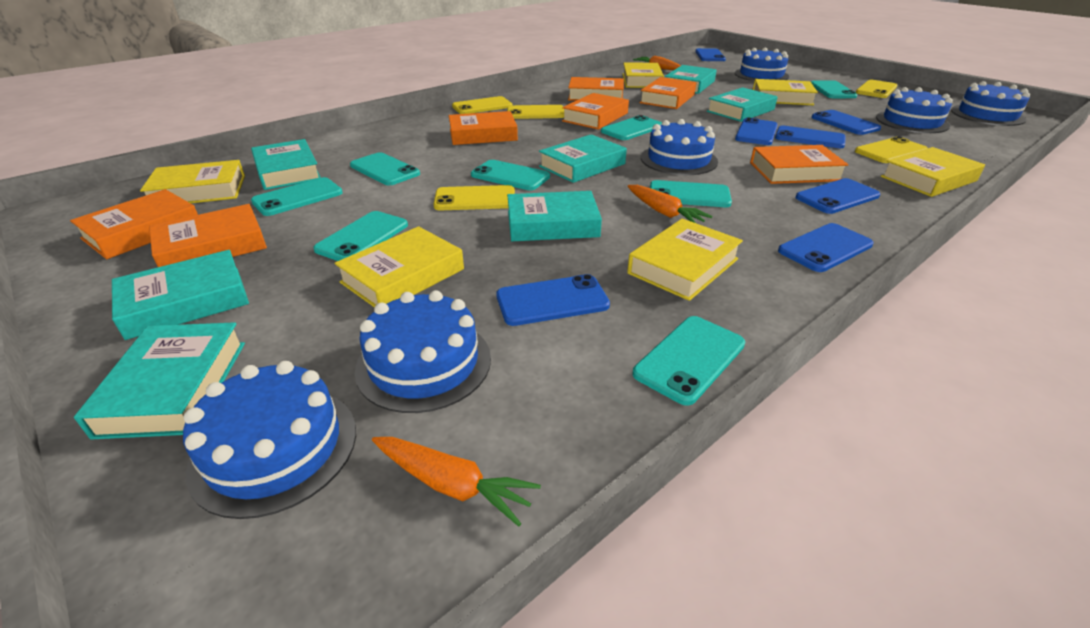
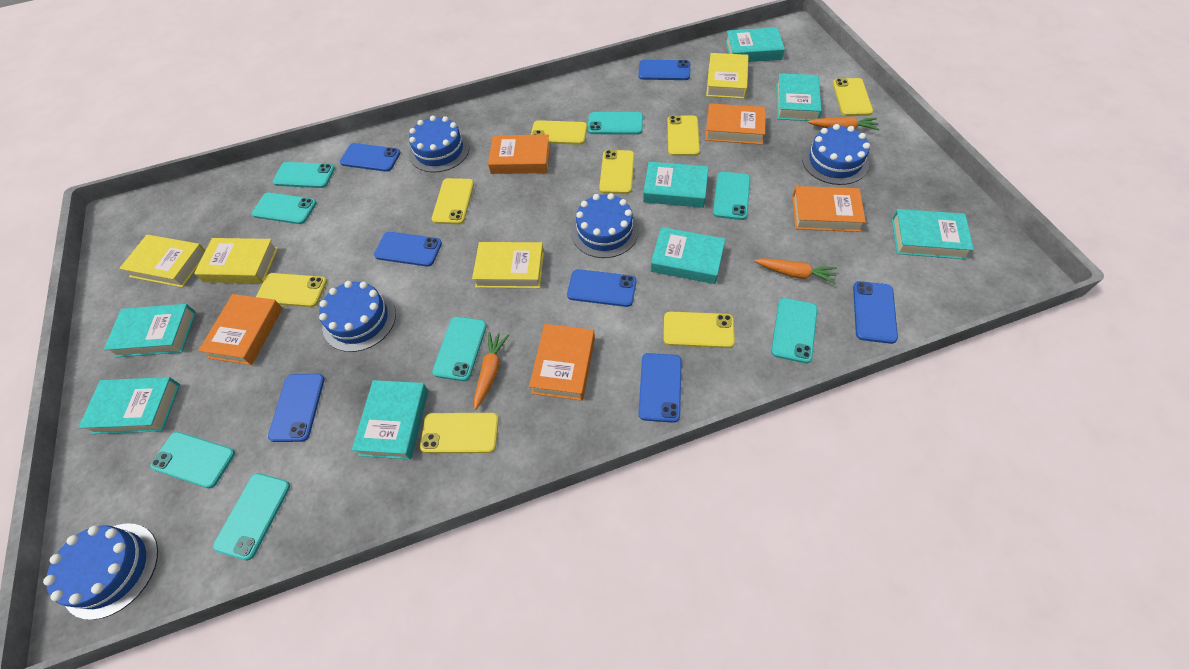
blue cake: 6 -> 5
orange book: 7 -> 5
turquoise book: 7 -> 8
yellow book: 6 -> 4
yellow phone: 5 -> 8

